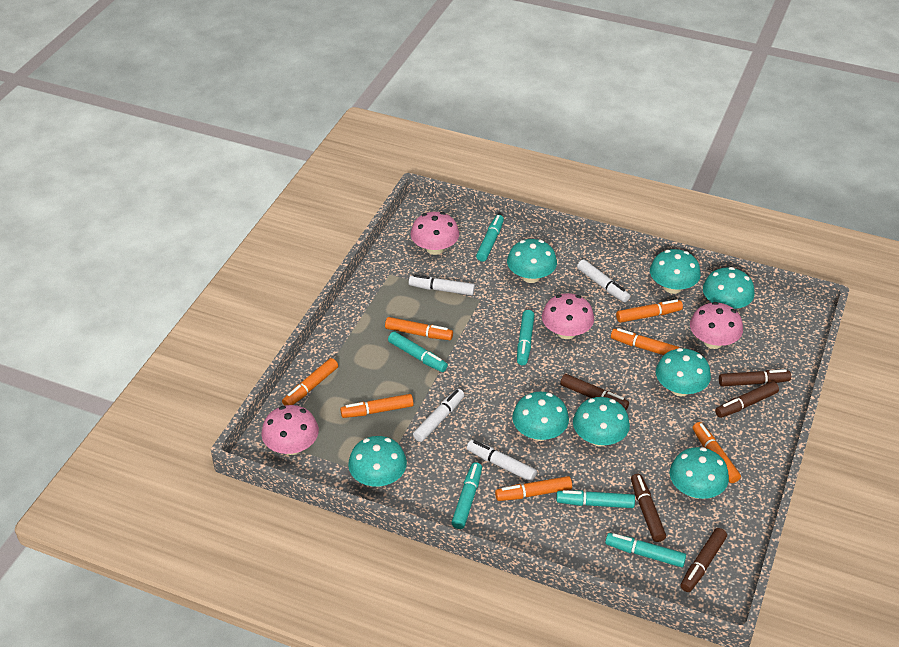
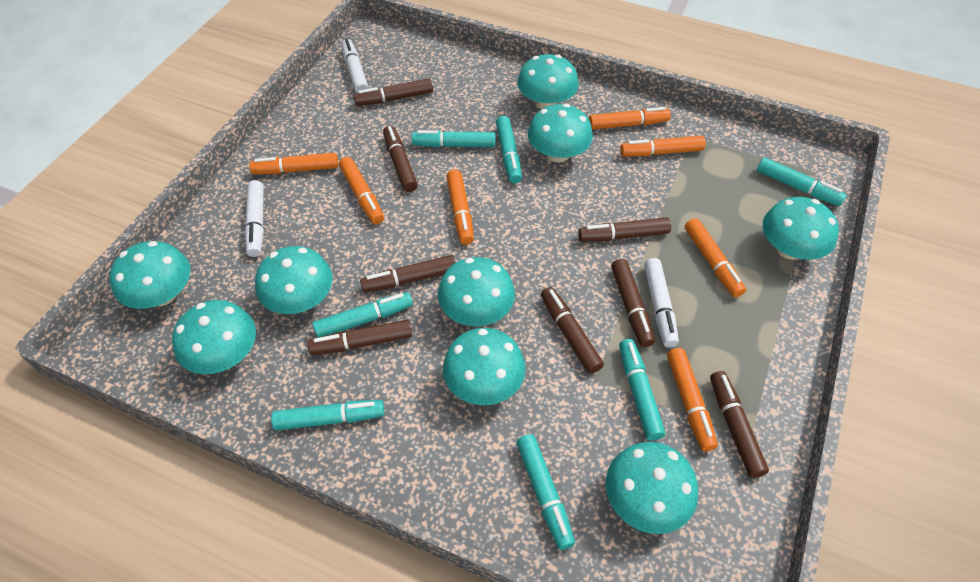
brown marker: 5 -> 8
pink mushroom: 4 -> 0
turquoise marker: 6 -> 7
turquoise mushroom: 8 -> 9
white marker: 4 -> 3

